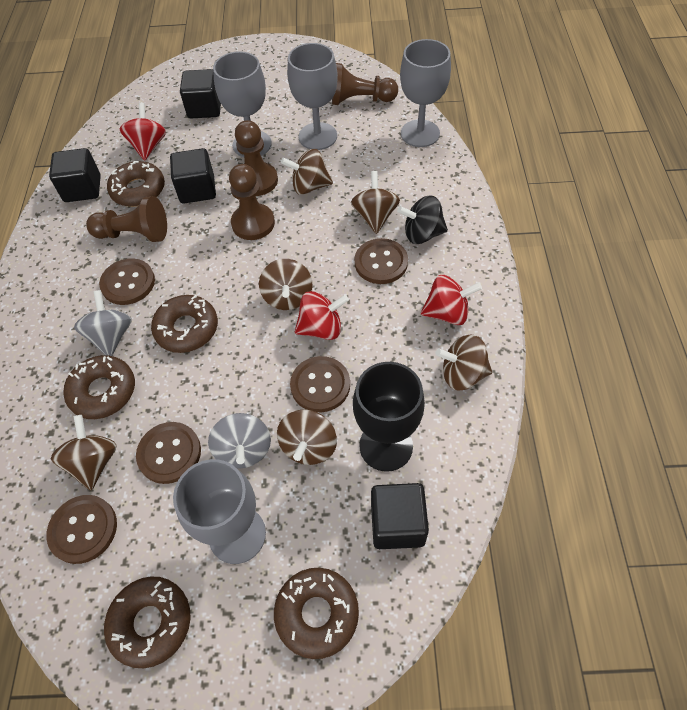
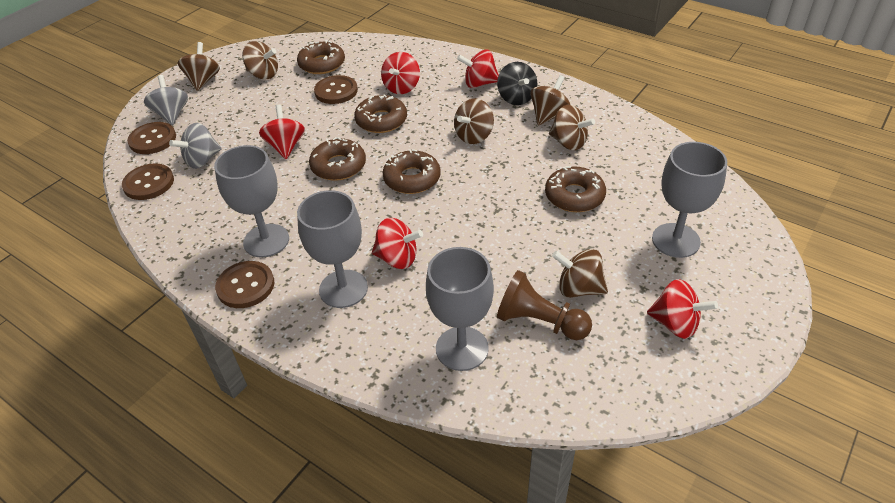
black cube: 4 -> 0
black goblet: 1 -> 0
brown button: 5 -> 4
brown pawn: 4 -> 1
red spinning top: 3 -> 5

